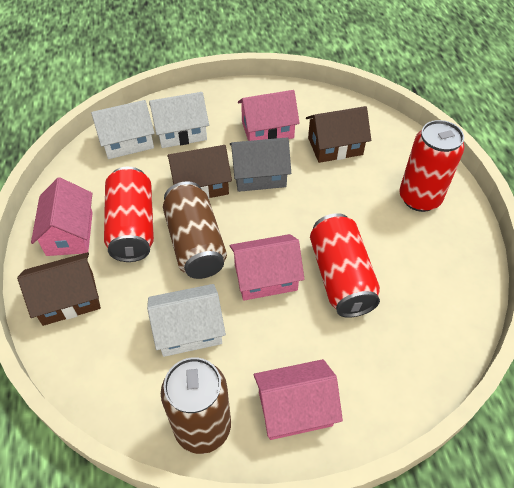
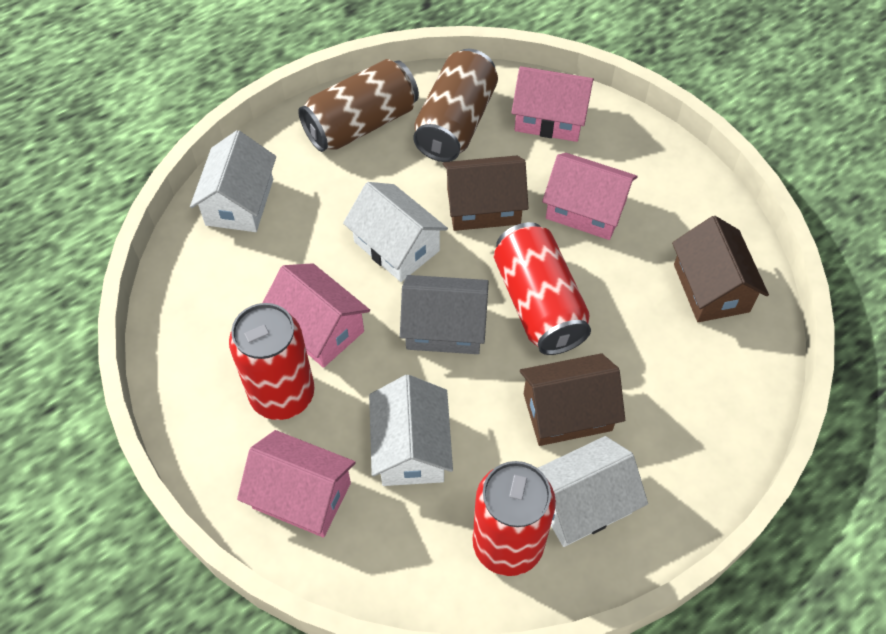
white house: 3 -> 4

